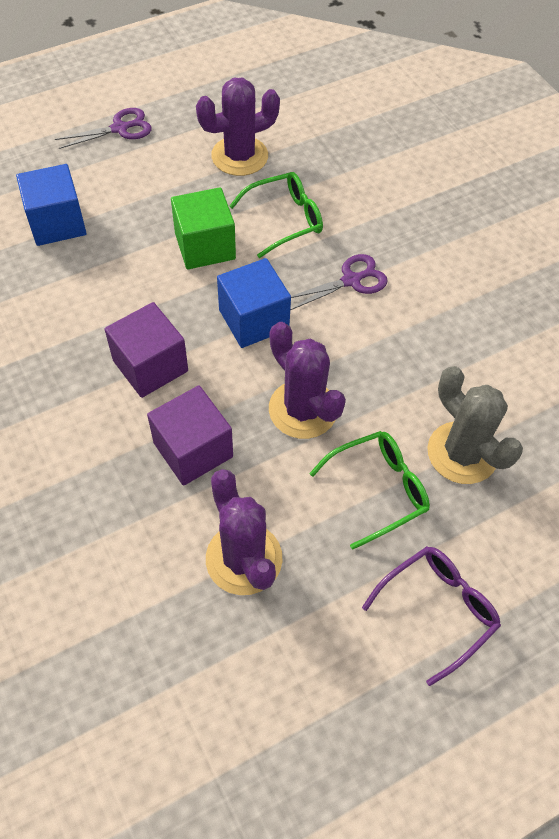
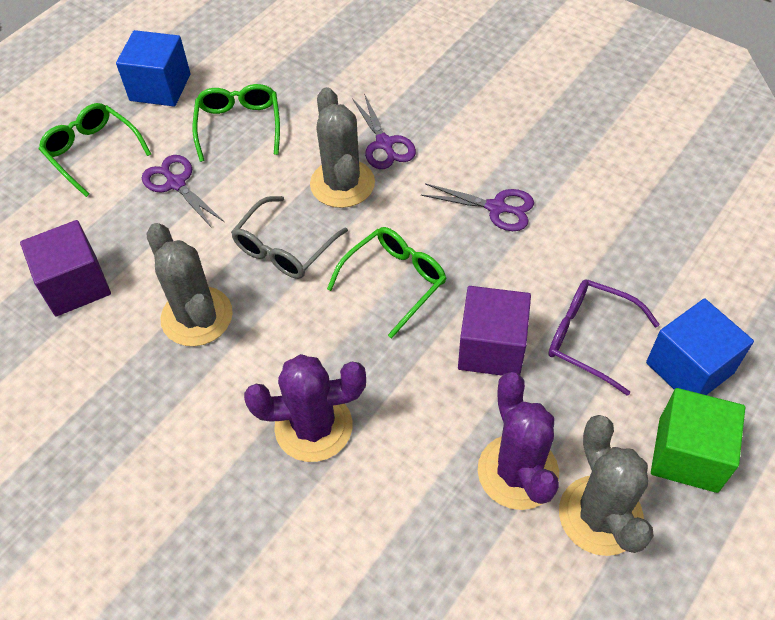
green glasses: 2 -> 3
grey cactus: 1 -> 3
grey glasses: 0 -> 1
purple cactus: 3 -> 2
purple scissors: 2 -> 3

